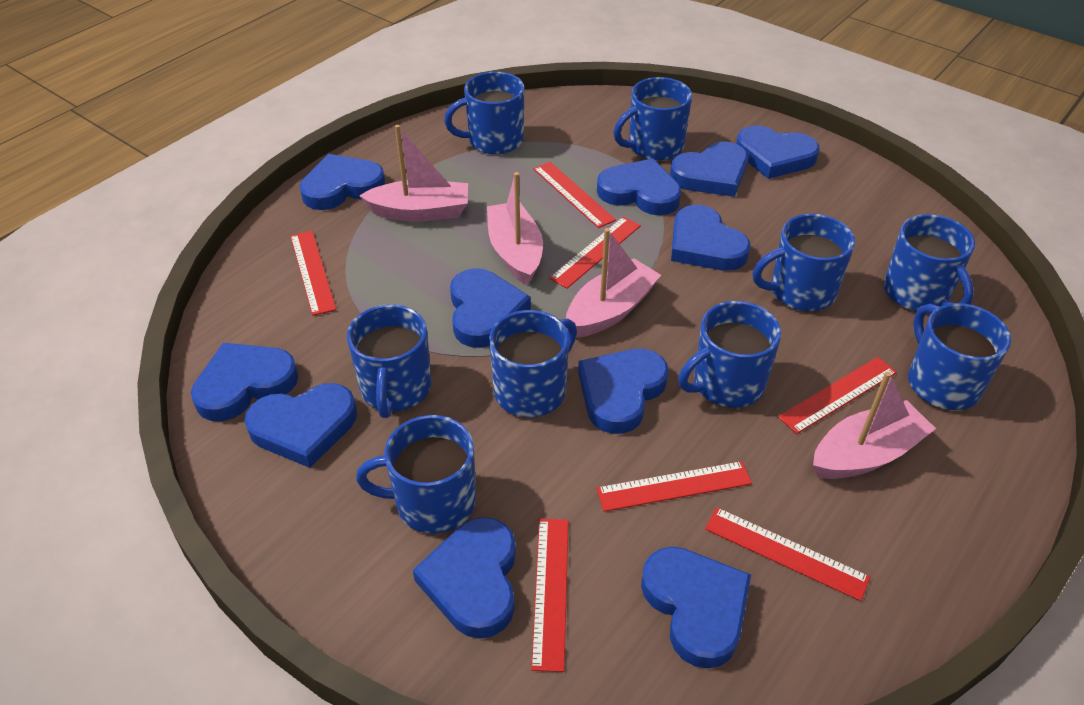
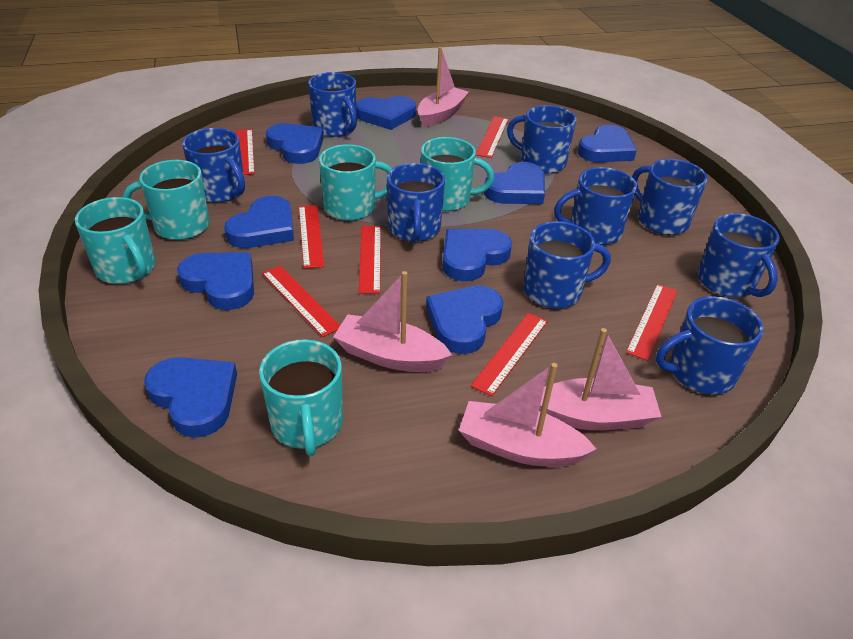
blue heart: 11 -> 9
turquoise mug: 0 -> 5

